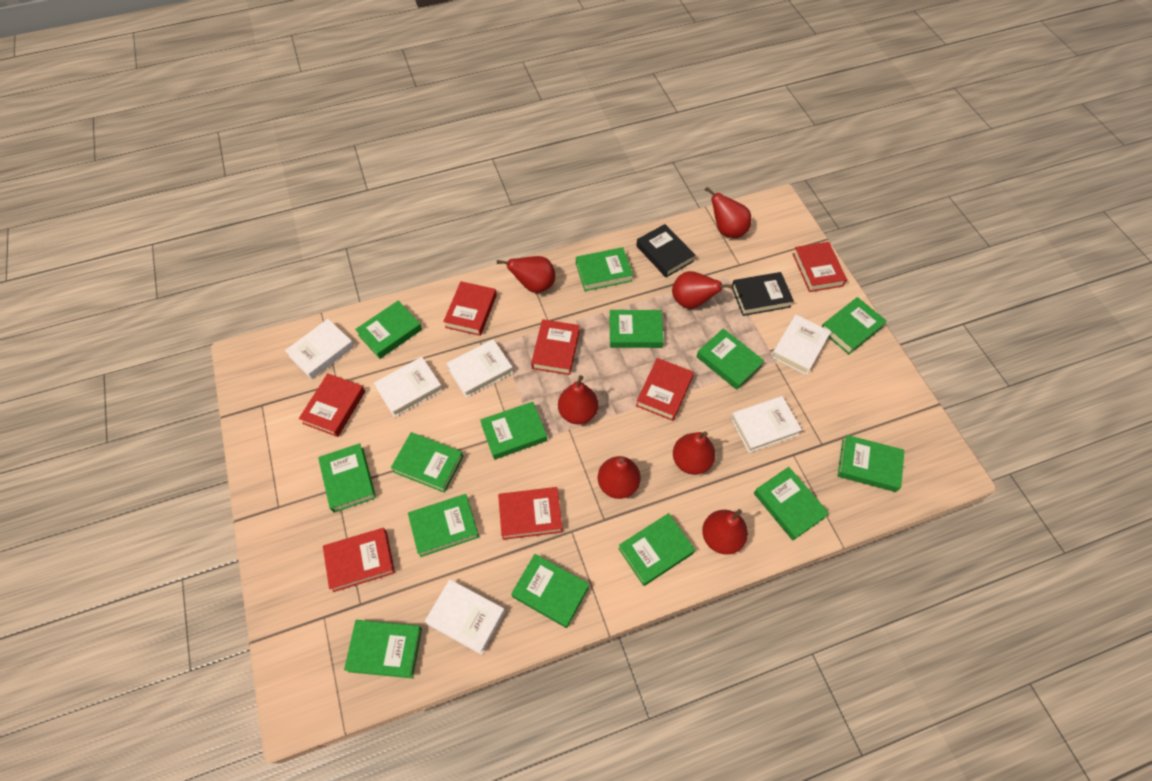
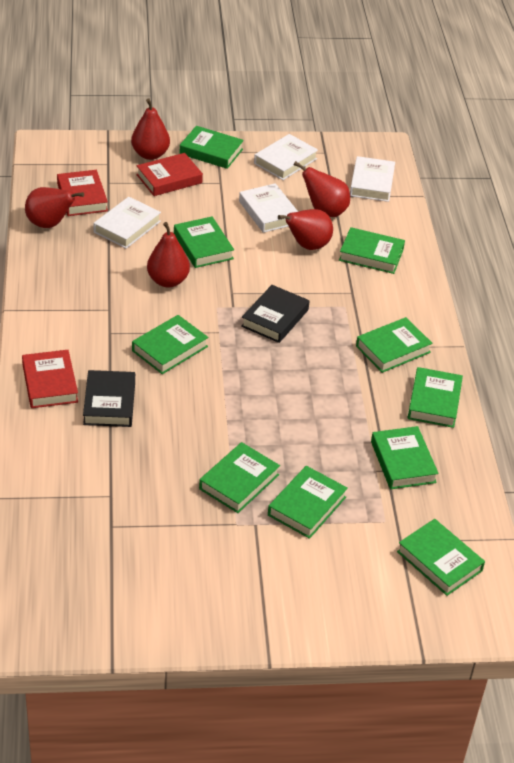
green book: 14 -> 10
red book: 7 -> 3
red pear: 7 -> 5
white book: 6 -> 4

